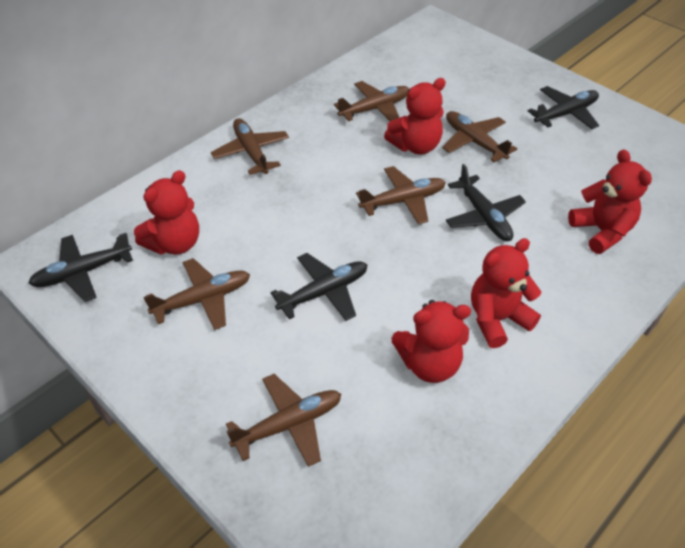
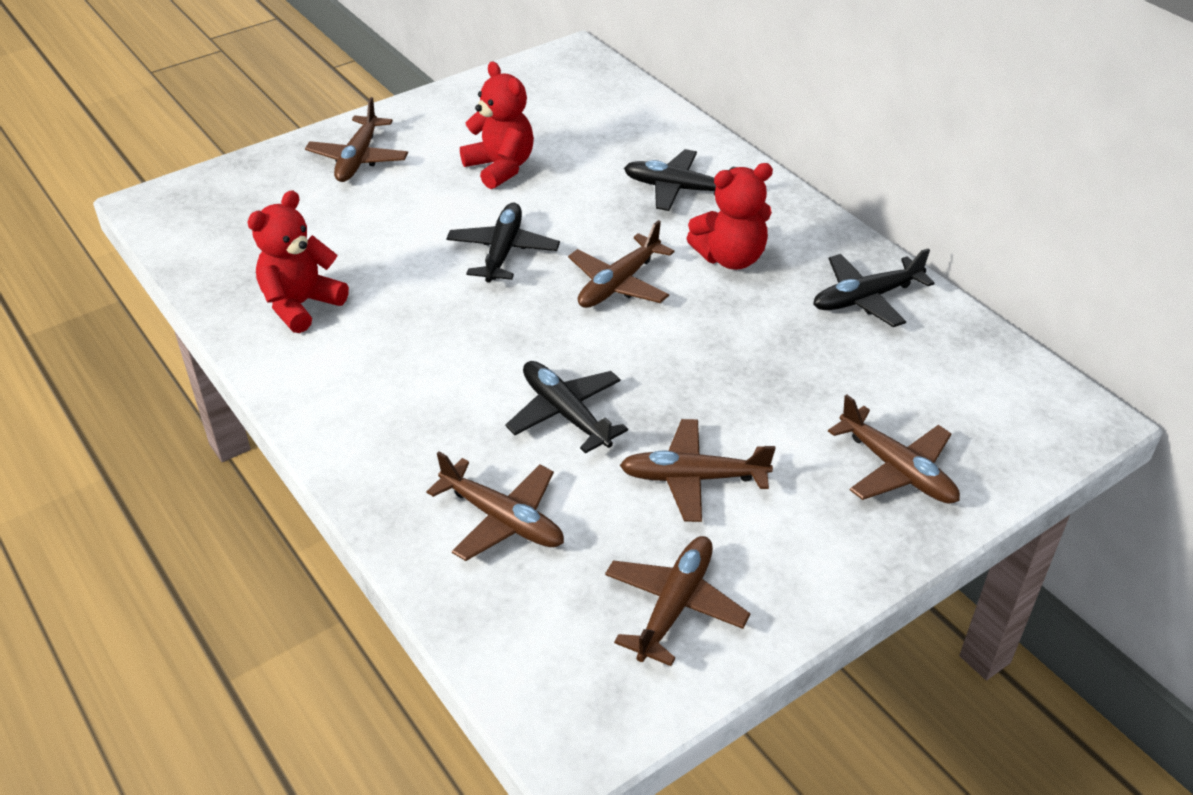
red teddy bear: 5 -> 3

